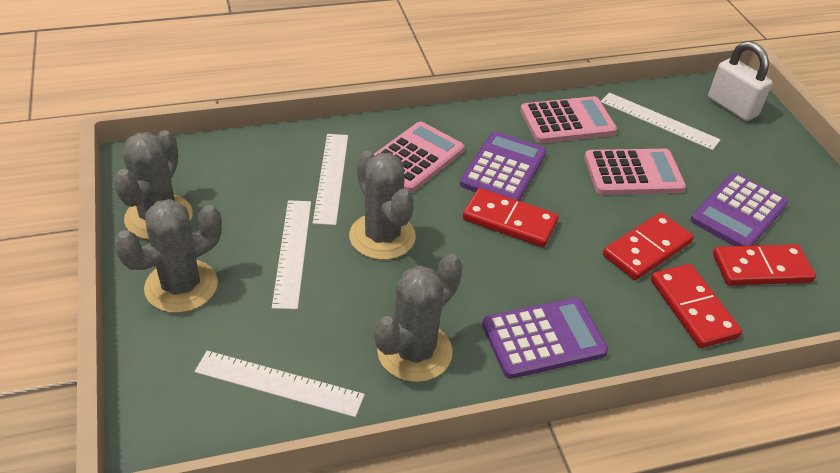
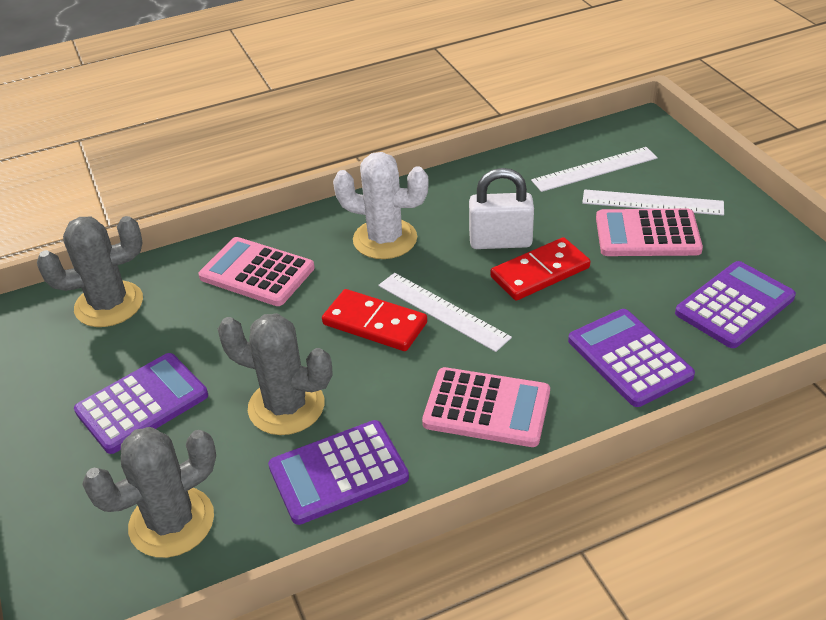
grey cactus: 4 -> 3
purple calculator: 3 -> 4
red domino: 4 -> 2
white cactus: 0 -> 1
white ruler: 4 -> 3

